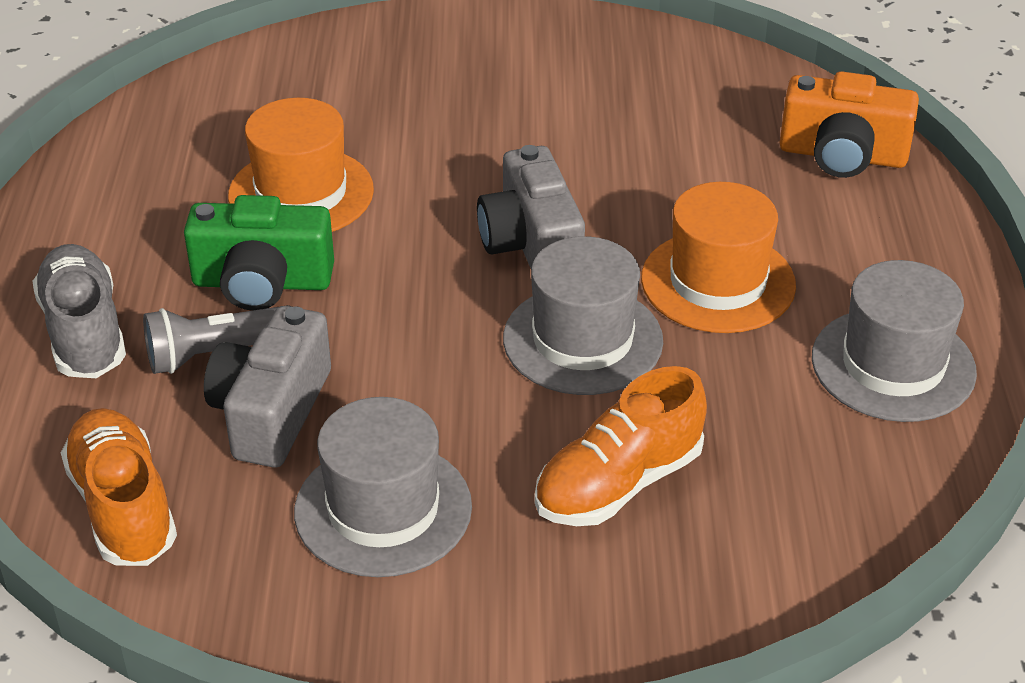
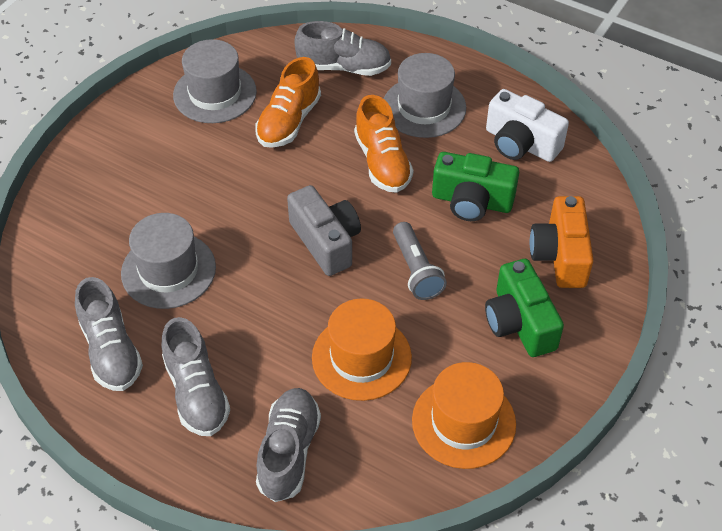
green camera: 1 -> 2
grey camera: 2 -> 1
grey shoe: 1 -> 4
white camera: 0 -> 1

